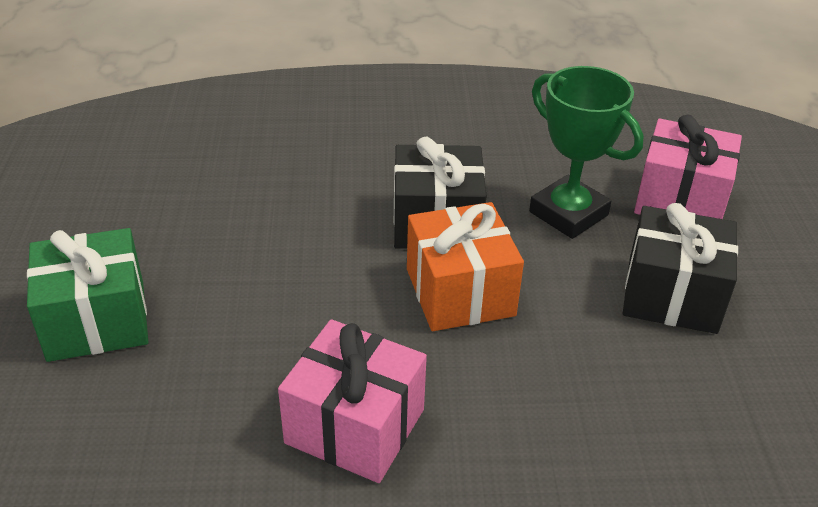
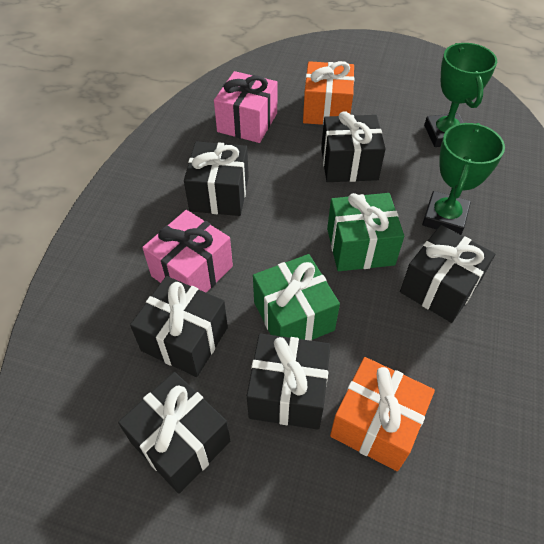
black gift: 2 -> 6
green gift: 1 -> 2
green trophy: 1 -> 2
orange gift: 1 -> 2

